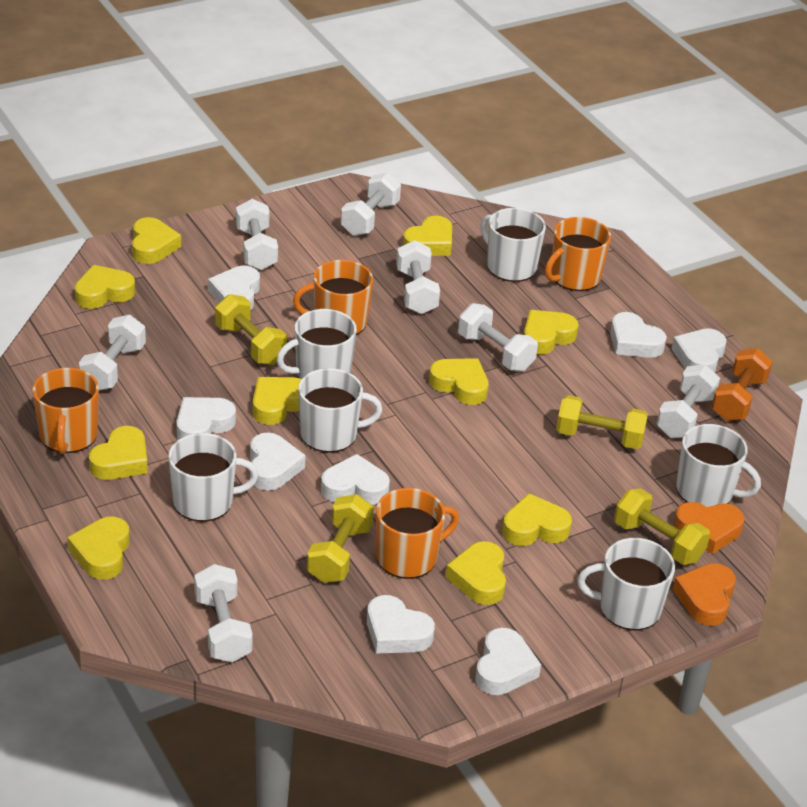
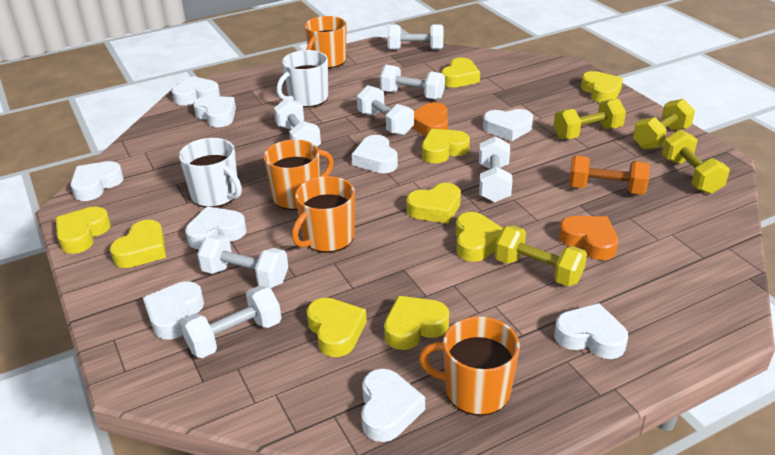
white heart: 8 -> 9
white mug: 6 -> 2
yellow heart: 10 -> 9

